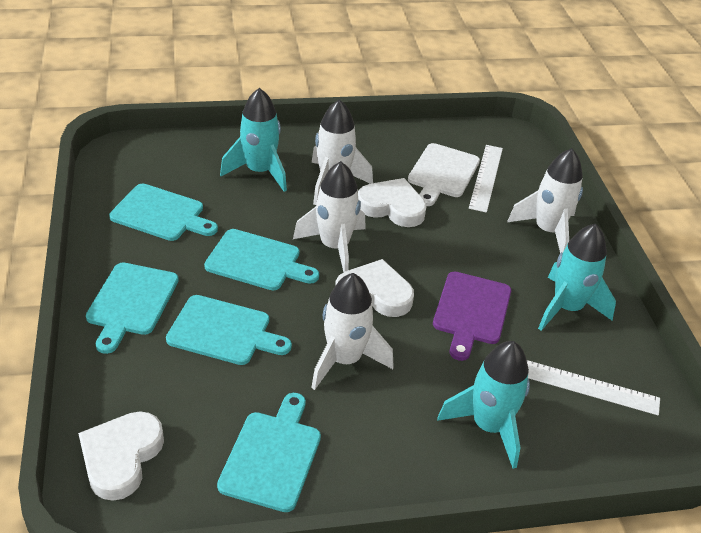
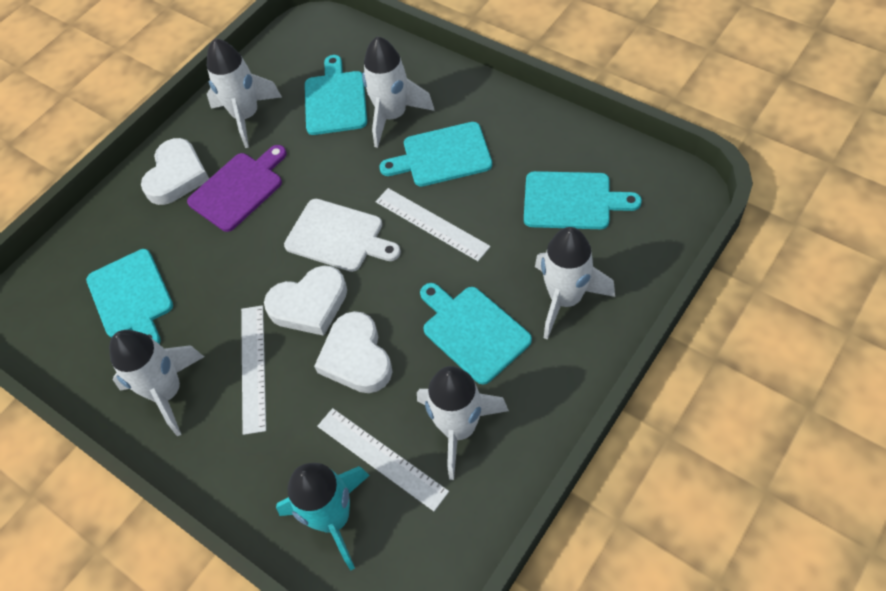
turquoise rocket: 3 -> 1
white rocket: 4 -> 5
white ruler: 2 -> 3

